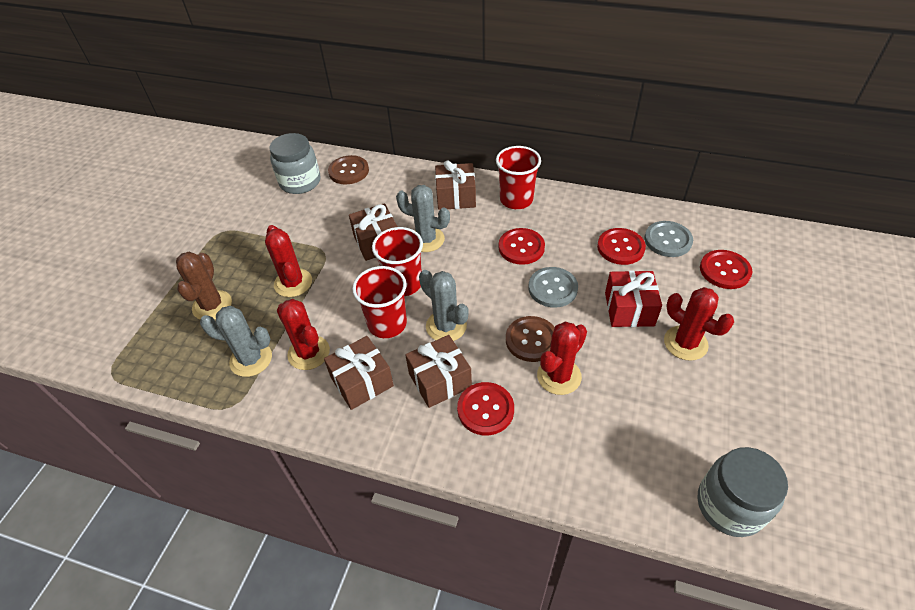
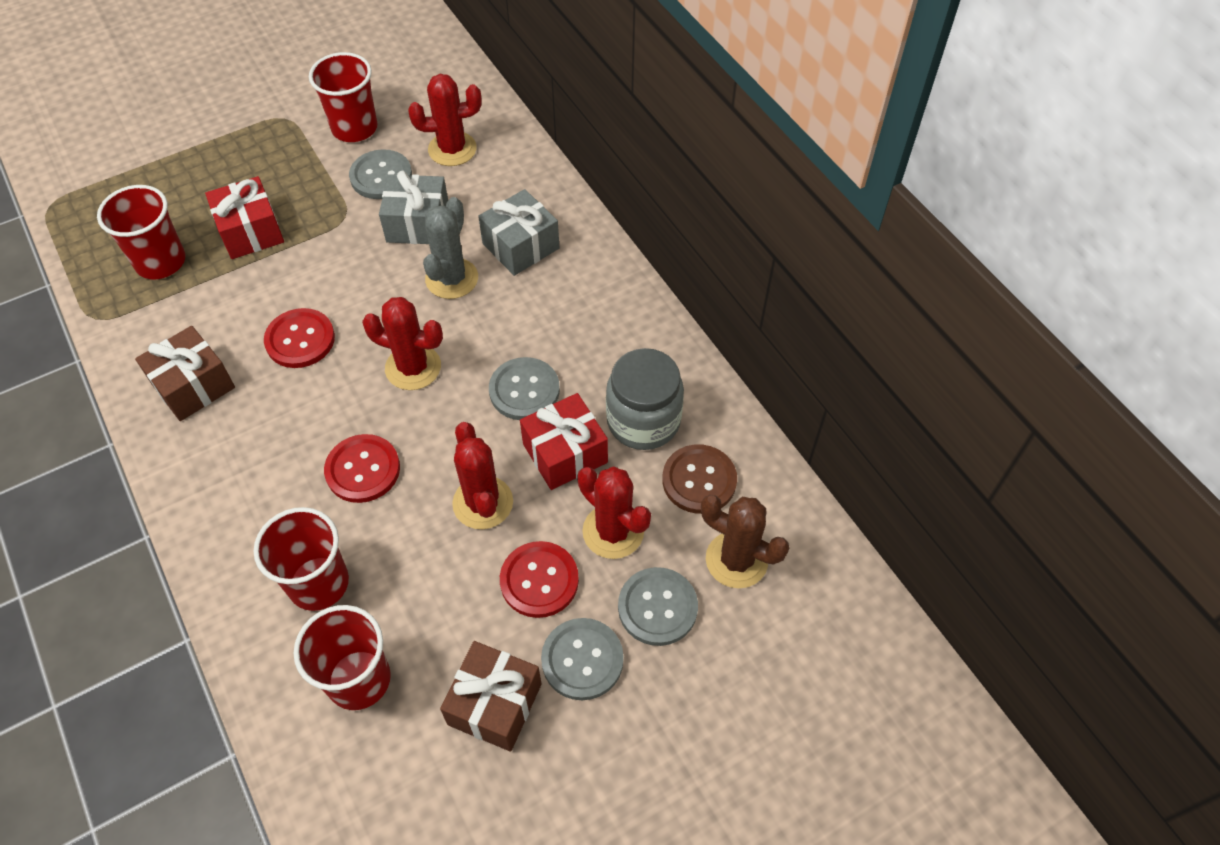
brown button: 2 -> 1
brown gift: 4 -> 2
grey button: 2 -> 4
grey cactus: 3 -> 1
grey gift: 0 -> 2
grey jar: 2 -> 1
red button: 4 -> 3
red cup: 3 -> 4
red gift: 1 -> 2

